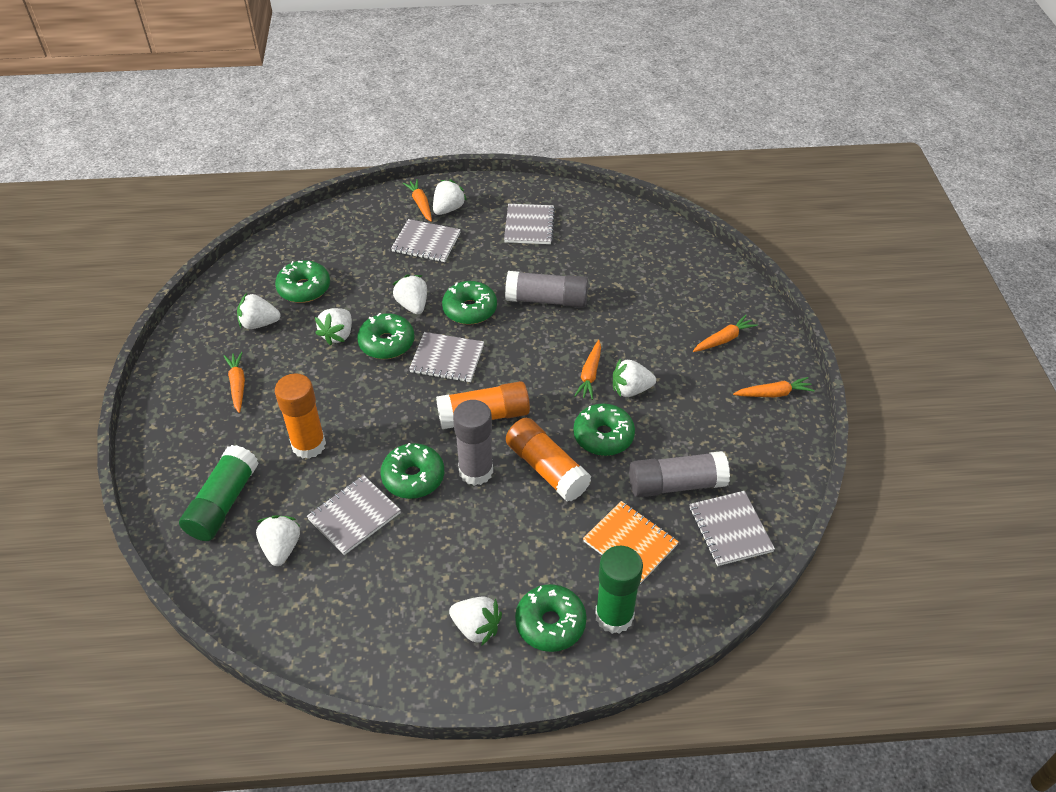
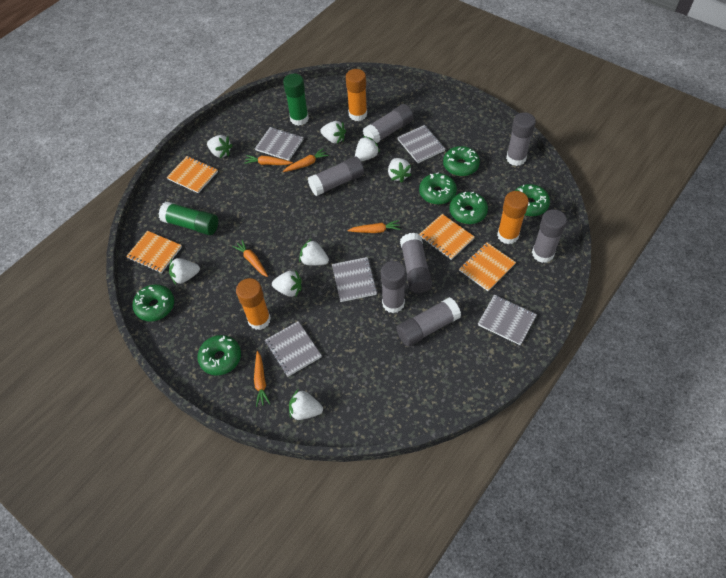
grey glue stick: 3 -> 7
orange notebook: 1 -> 4
white strawberry: 7 -> 8

